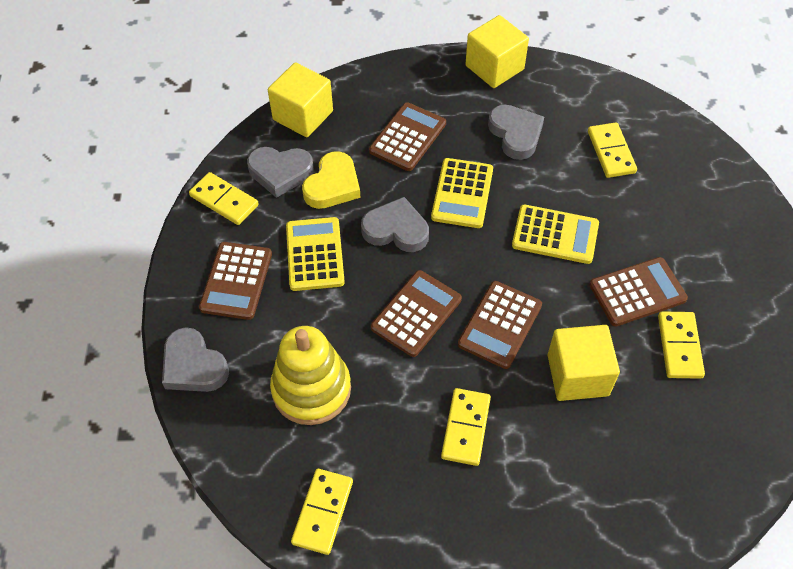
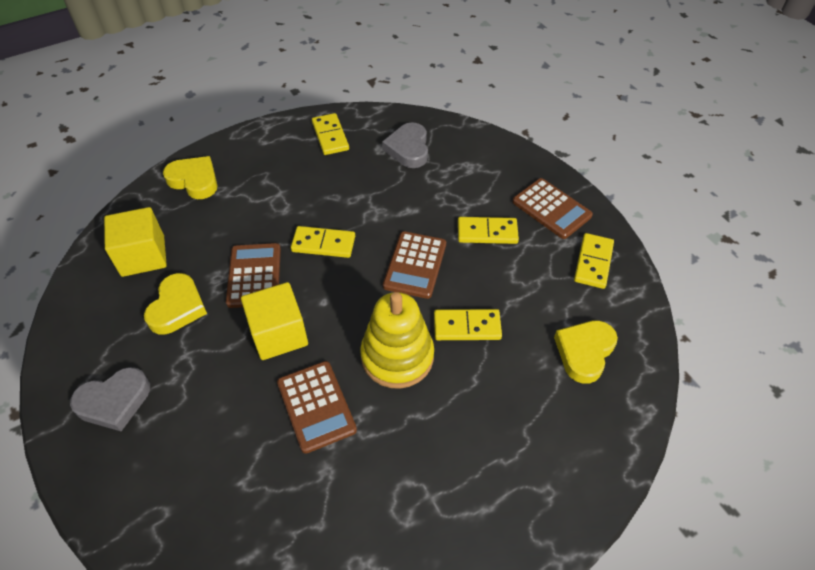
brown calculator: 5 -> 4
grey heart: 4 -> 2
yellow calculator: 3 -> 0
yellow cube: 3 -> 2
yellow heart: 1 -> 3

